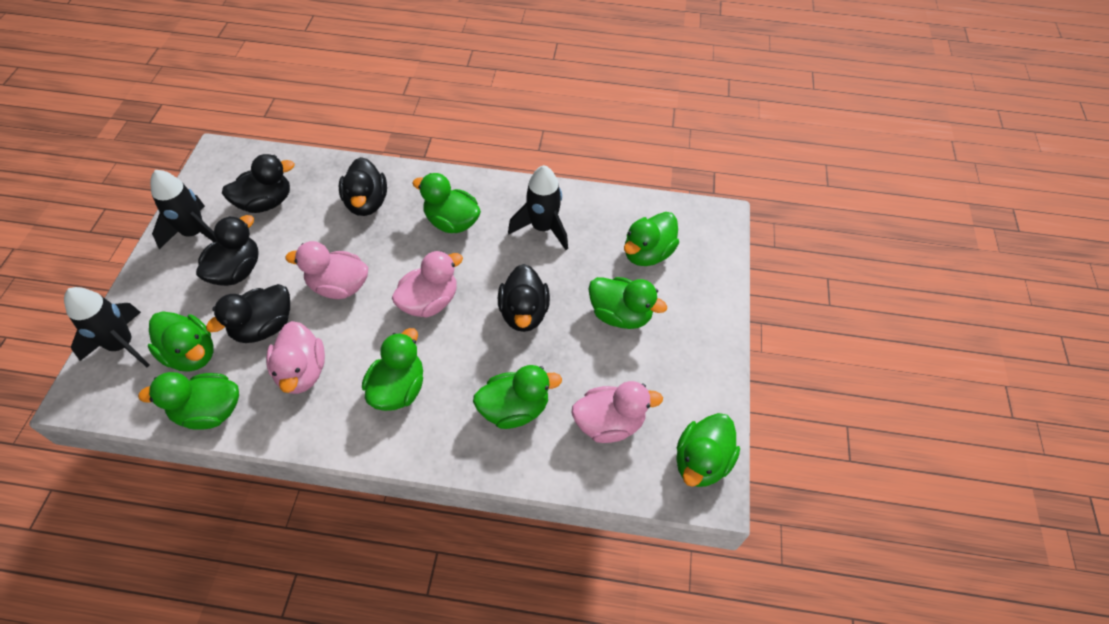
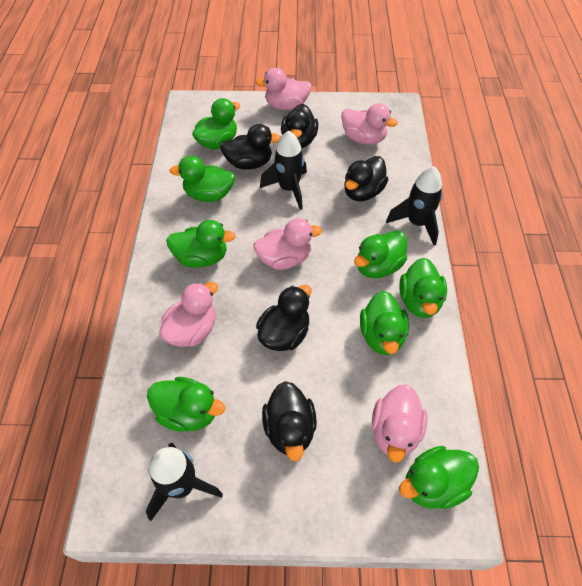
pink duck: 4 -> 5

